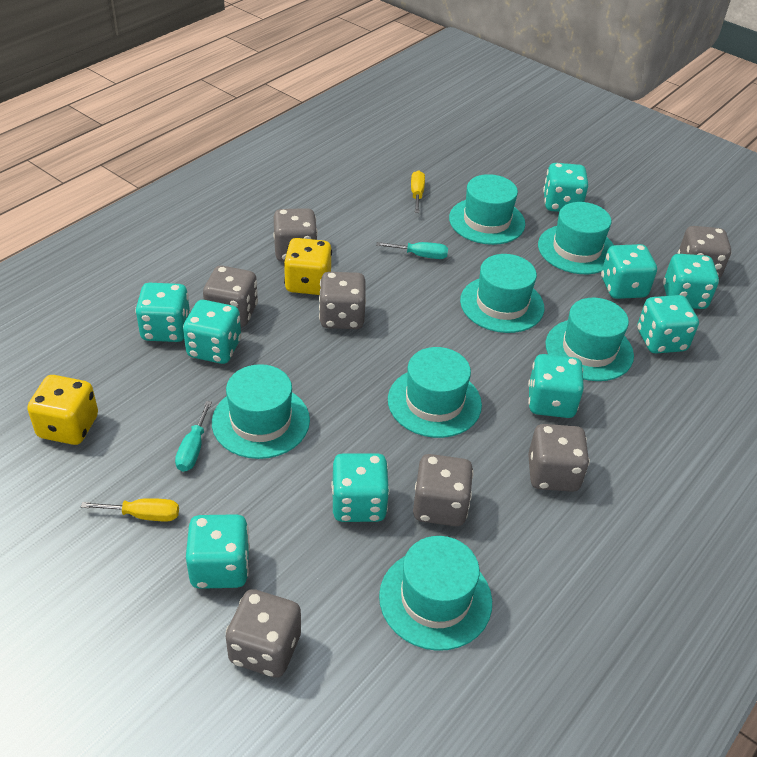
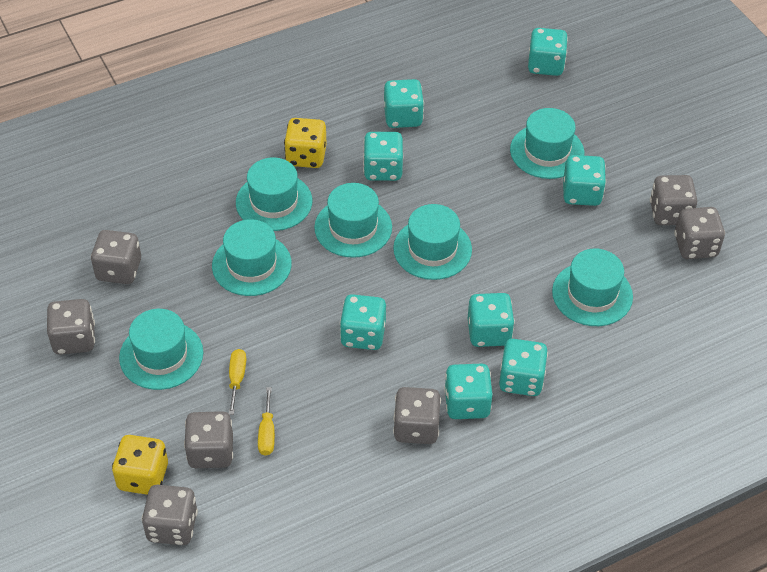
turquoise dice: 9 -> 8
turquoise screwdriver: 2 -> 0

